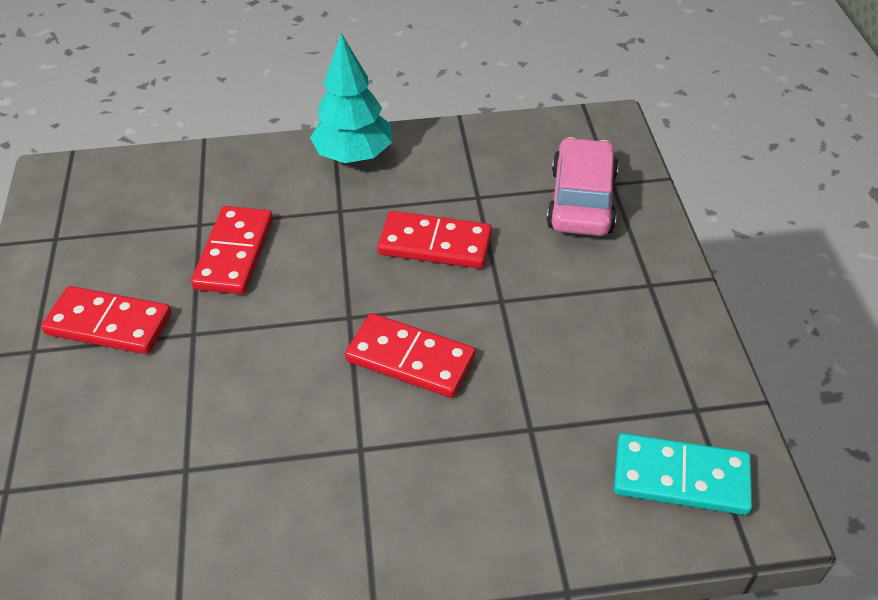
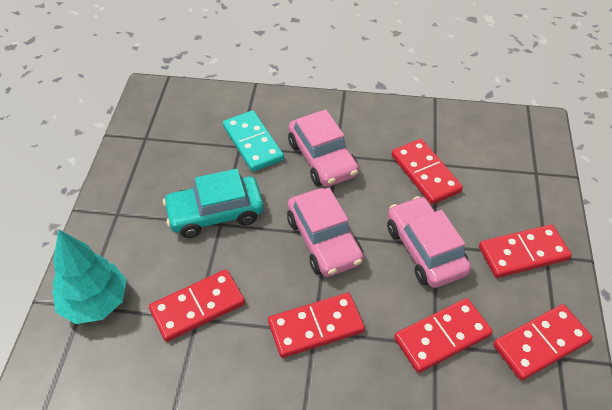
pink car: 1 -> 3
red domino: 4 -> 6
turquoise car: 0 -> 1

